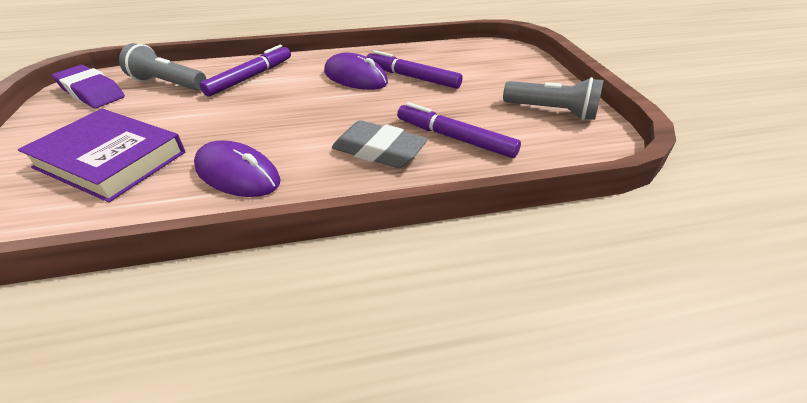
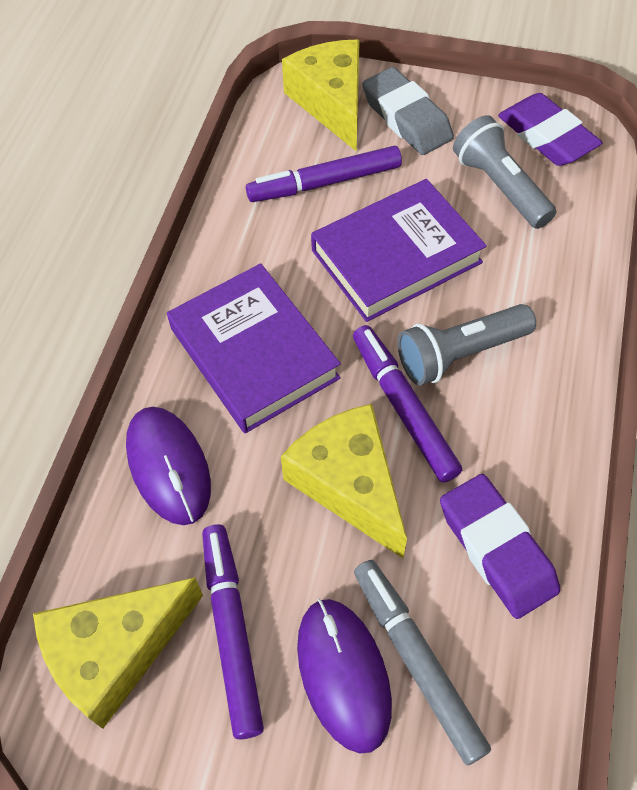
grey marker: 0 -> 1
purple book: 1 -> 2
purple eraser: 1 -> 2
yellow cheese: 0 -> 3

